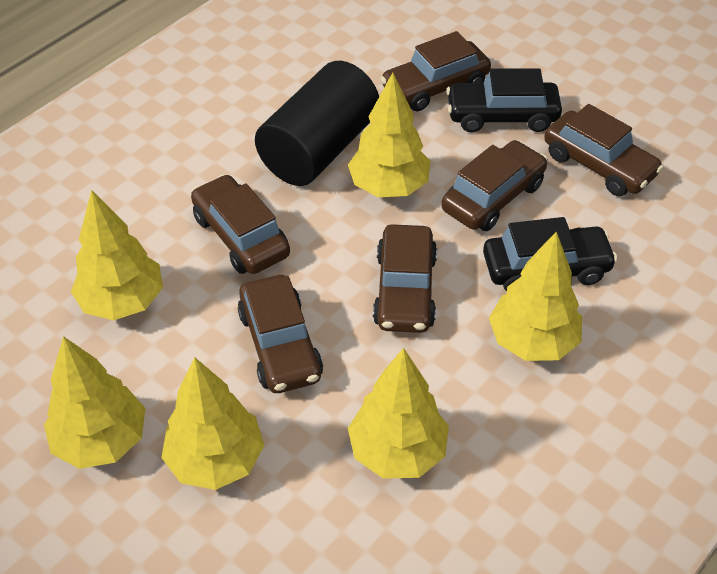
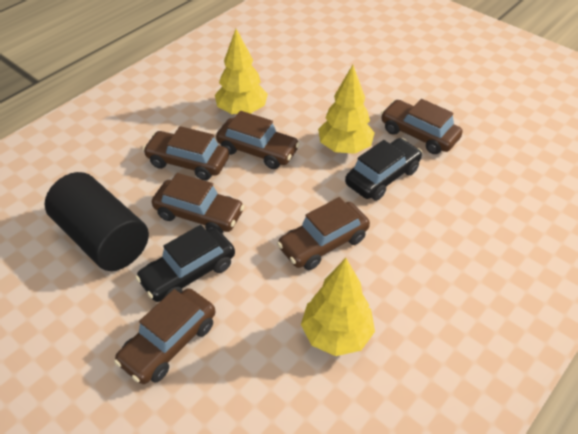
yellow tree: 6 -> 3

